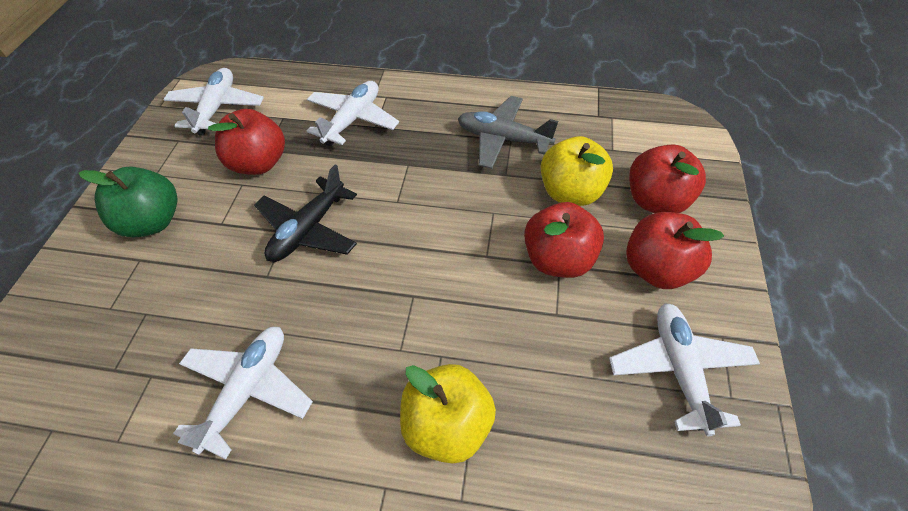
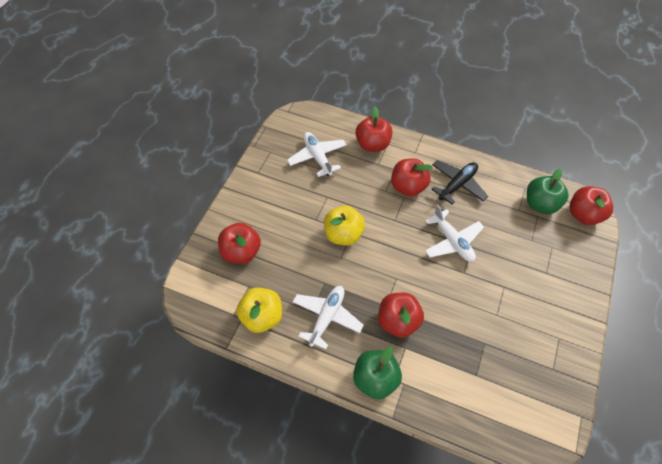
green apple: 1 -> 2
grey plane: 1 -> 0
red apple: 4 -> 5
white plane: 4 -> 3

